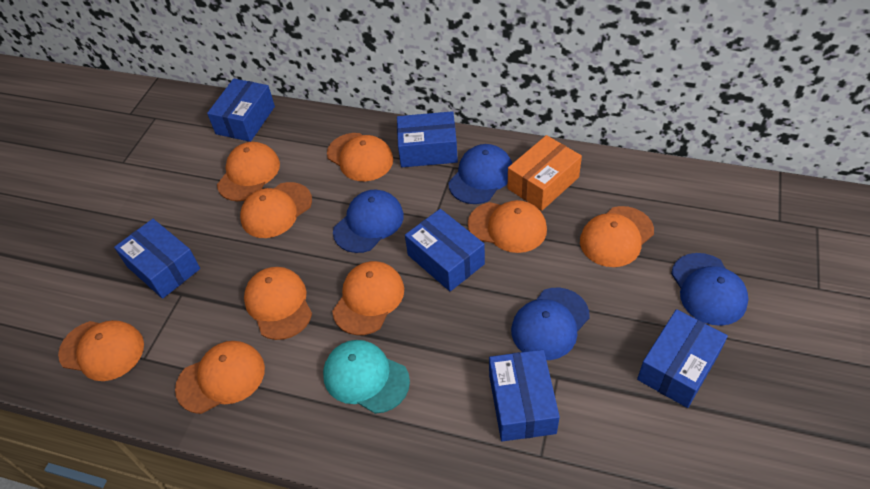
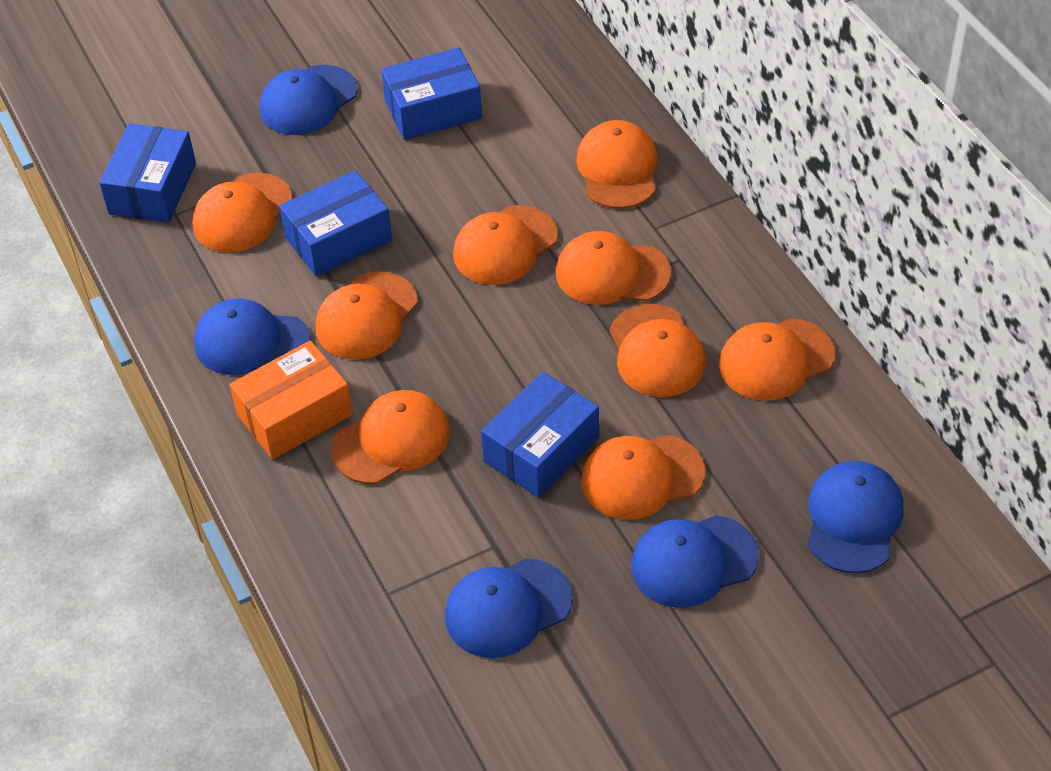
blue box: 6 -> 4
blue cap: 4 -> 5
turquoise cap: 1 -> 0

